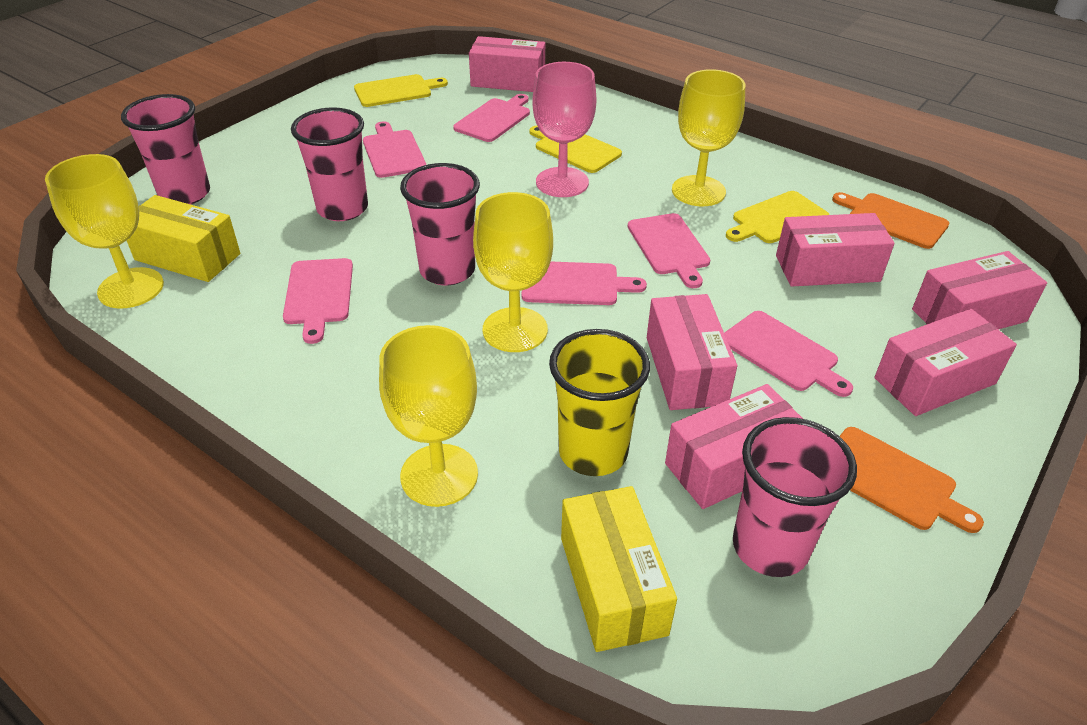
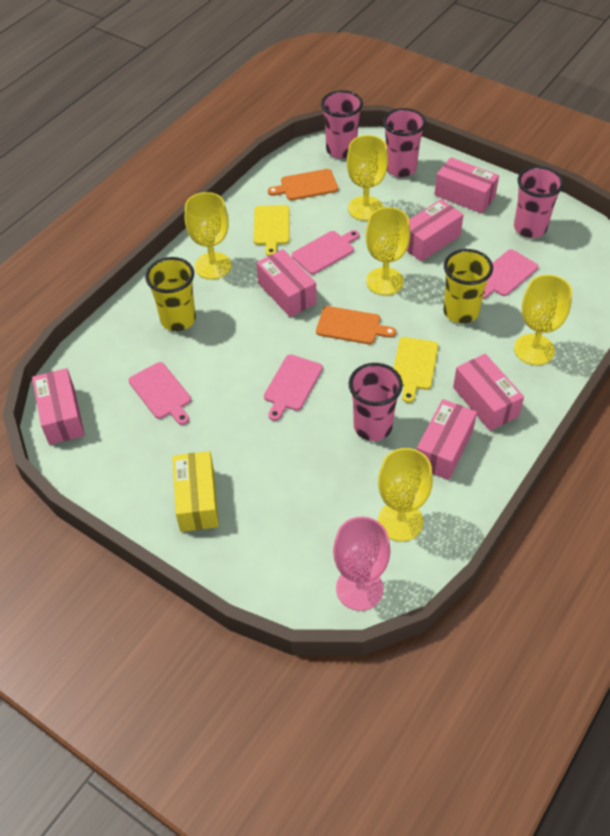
pink cutting board: 6 -> 4
yellow box: 2 -> 1
yellow cup: 1 -> 2
yellow cutting board: 3 -> 2
yellow goblet: 4 -> 5

